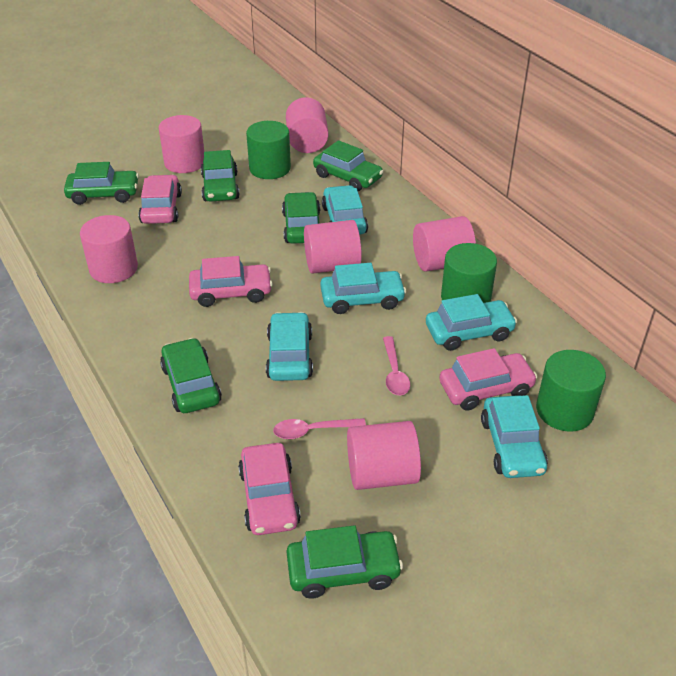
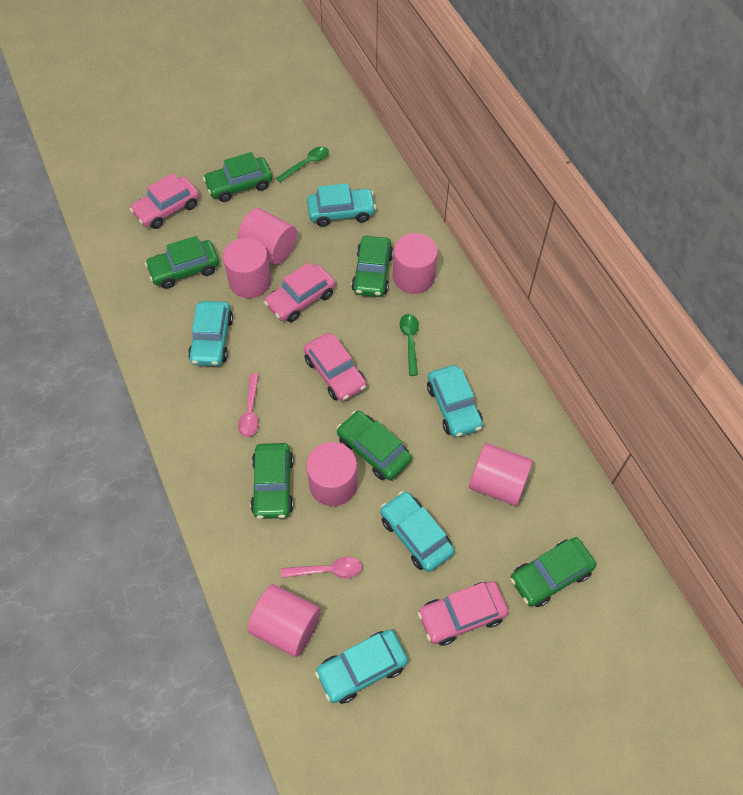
green cylinder: 3 -> 0
green spoon: 0 -> 2

